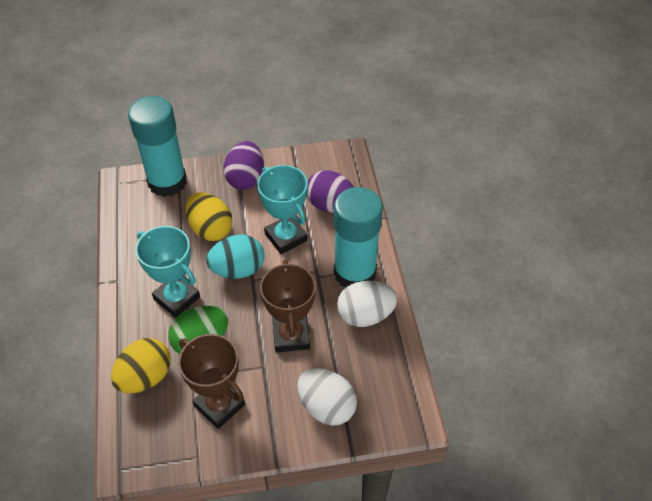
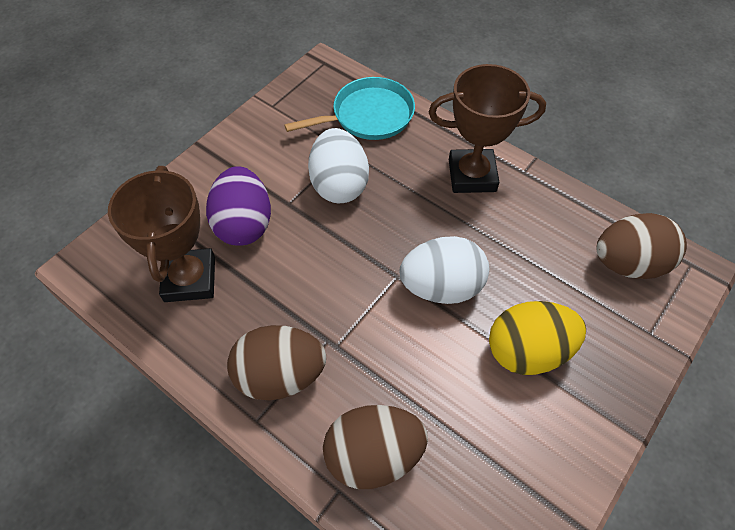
brown egg: 0 -> 3
green egg: 1 -> 0
purple egg: 2 -> 1
turquoise egg: 1 -> 0
turquoise glue stick: 2 -> 0
turquoise pan: 0 -> 1
turquoise trophy: 2 -> 0
yellow egg: 2 -> 1

